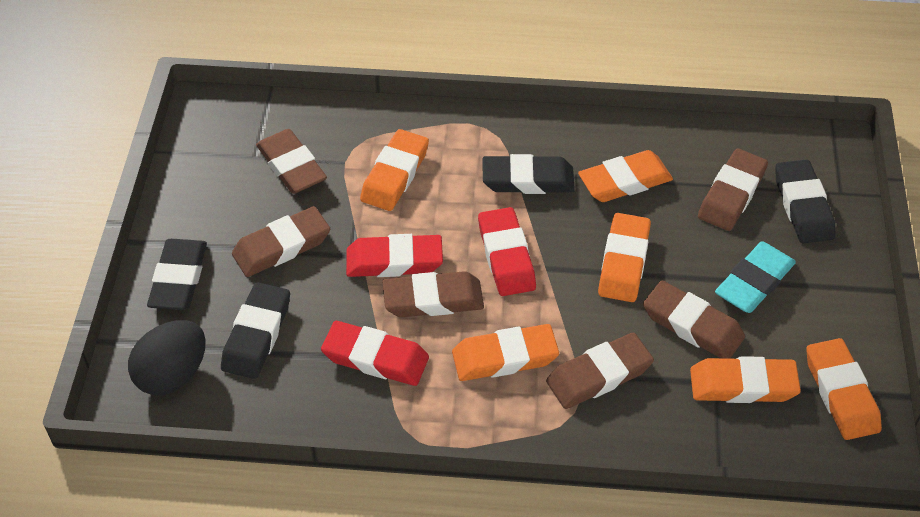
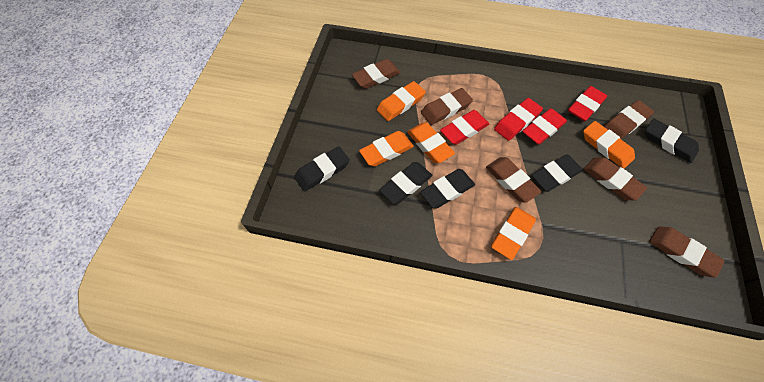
black egg: 1 -> 0
black eraser: 4 -> 5
orange eraser: 6 -> 5
red eraser: 3 -> 4
turquoise eraser: 1 -> 0

